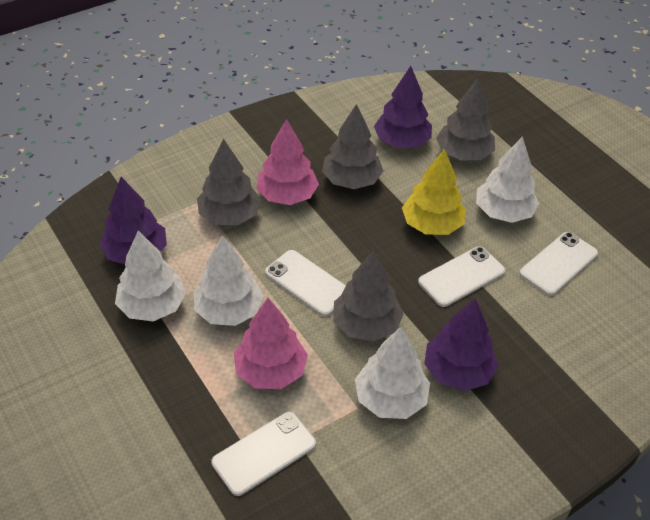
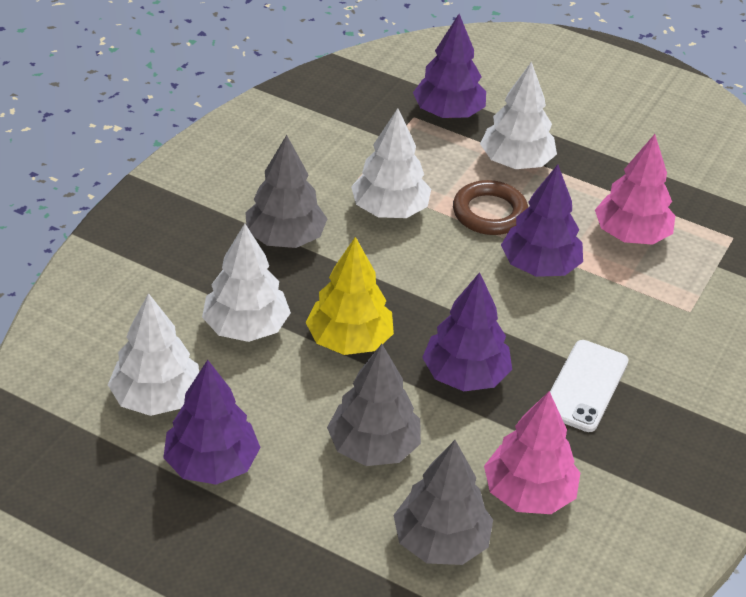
brown ring: 0 -> 1
grey tree: 4 -> 3
purple tree: 3 -> 4
white phone: 4 -> 1

